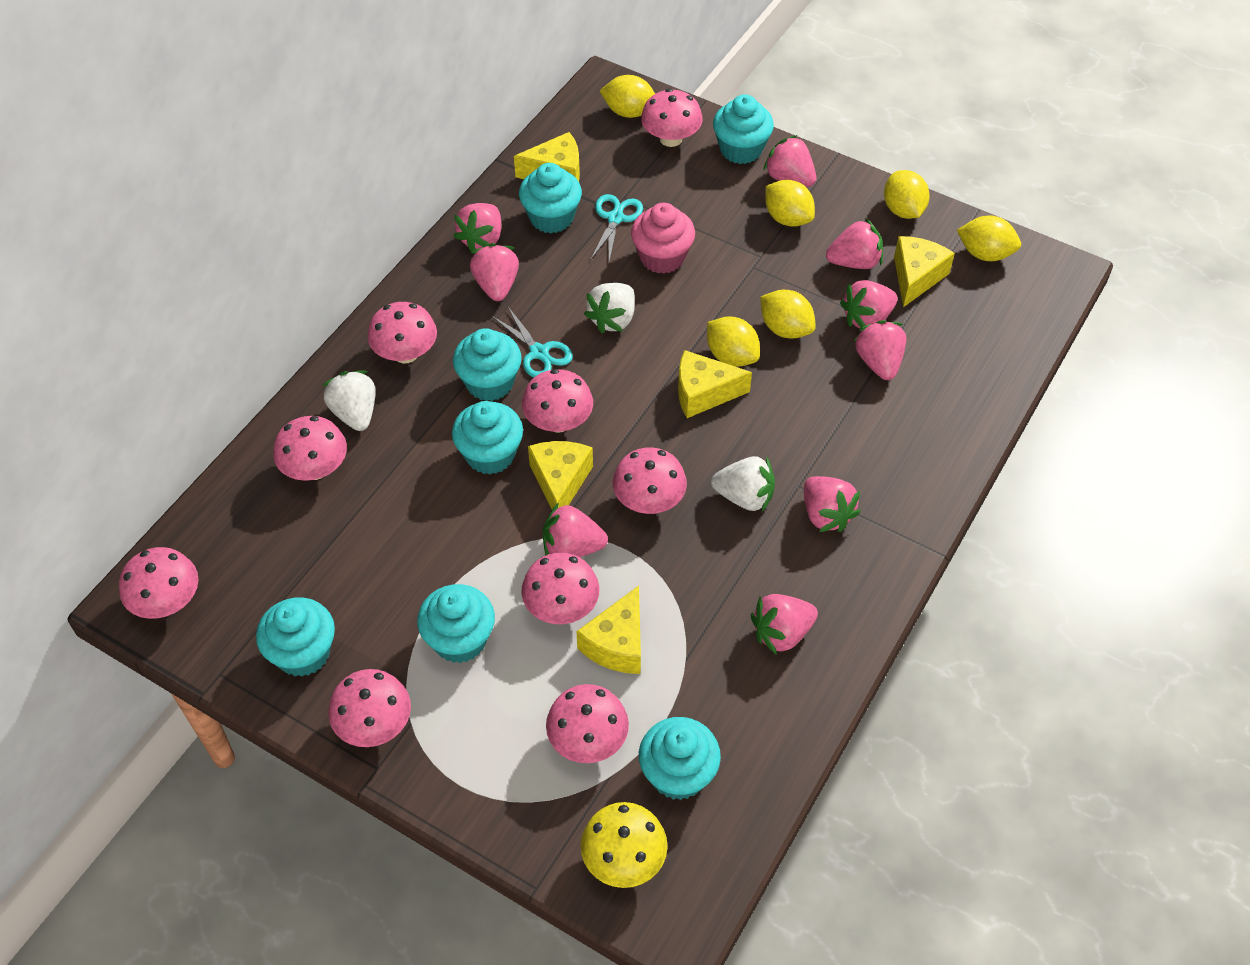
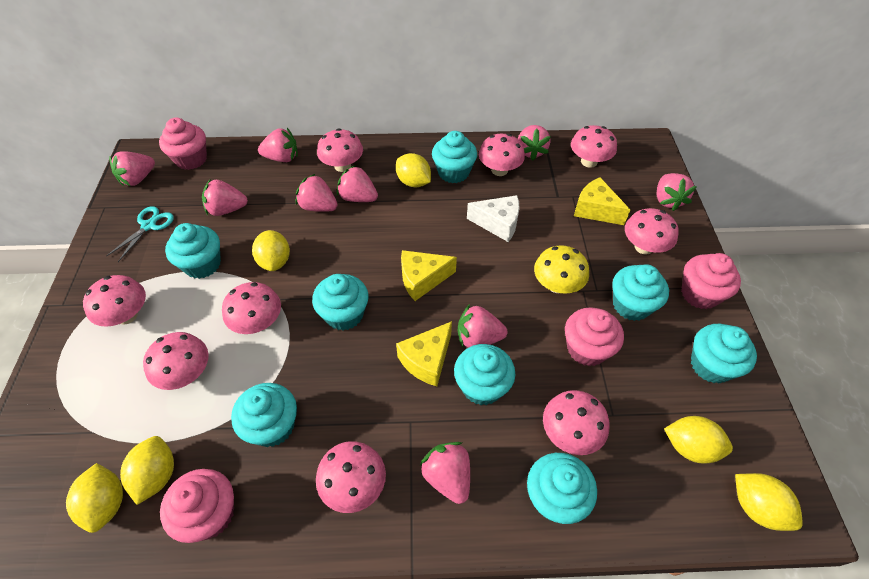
pink cupcake: 1 -> 4
turquoise cupcake: 7 -> 8
turquoise scissors: 2 -> 1
white cheese: 0 -> 1
white strawberry: 3 -> 0
yellow cheese: 5 -> 3

